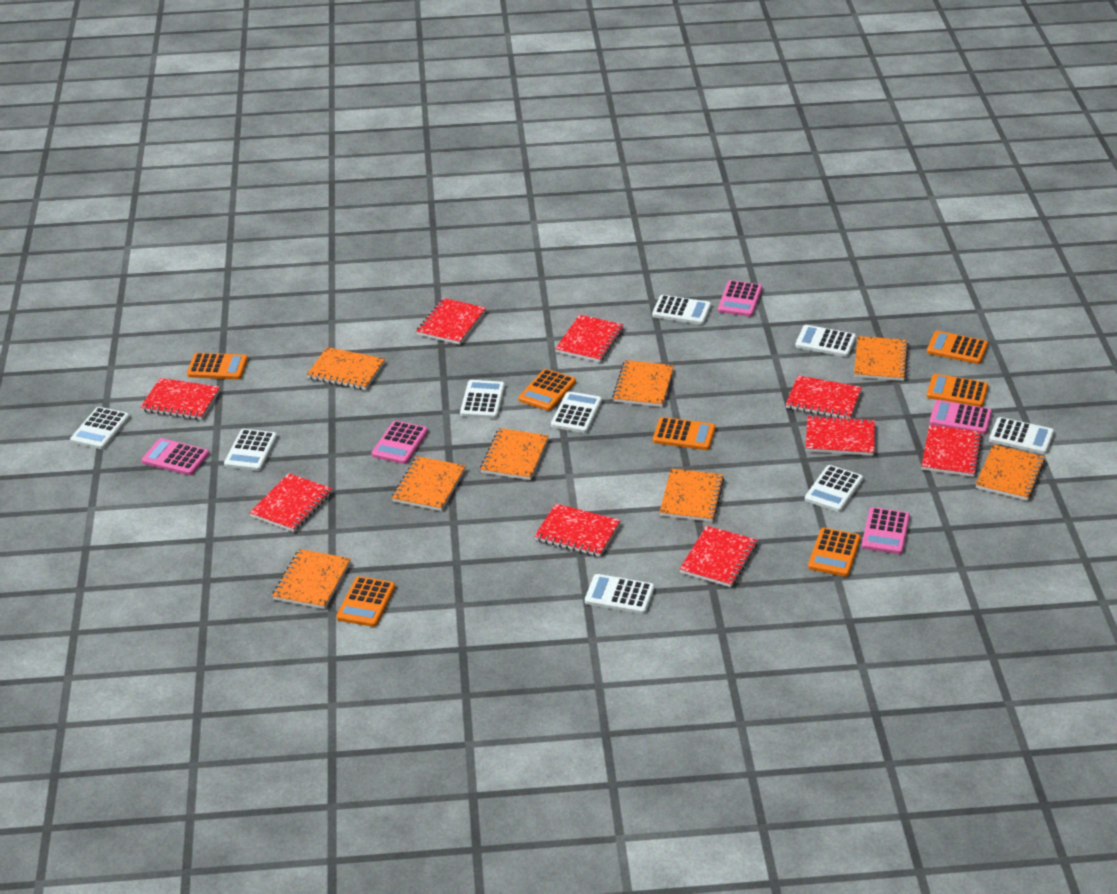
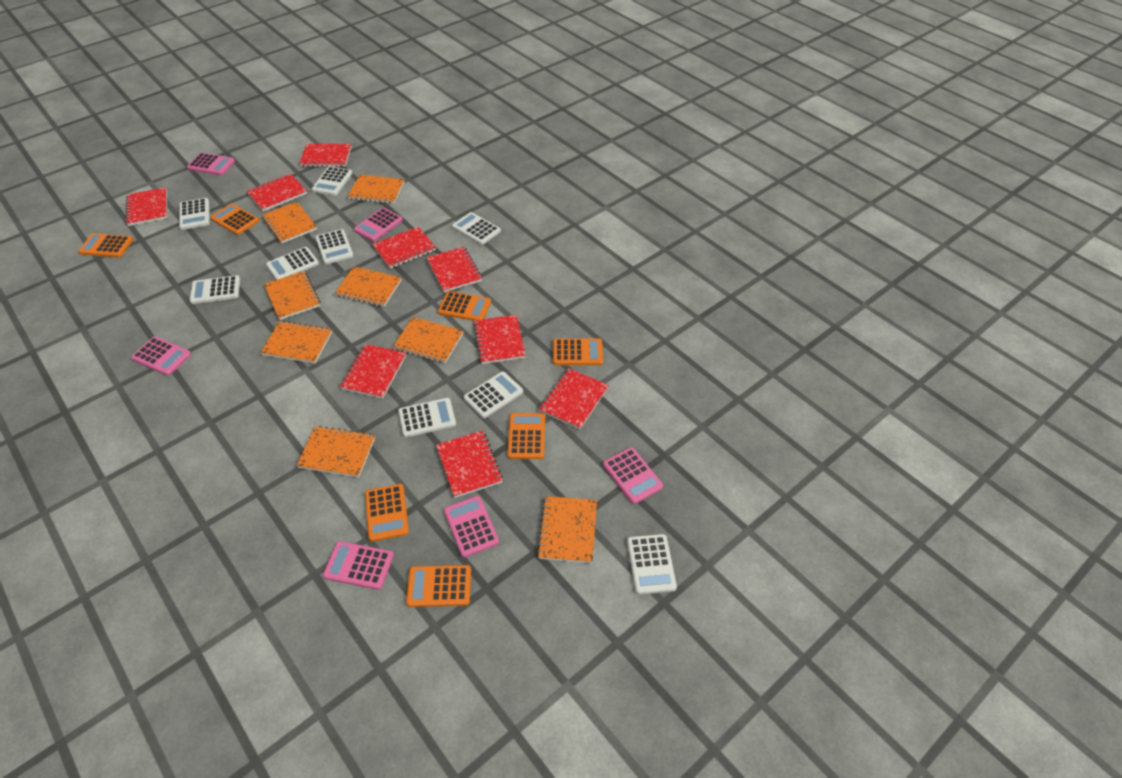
pink calculator: 5 -> 6

